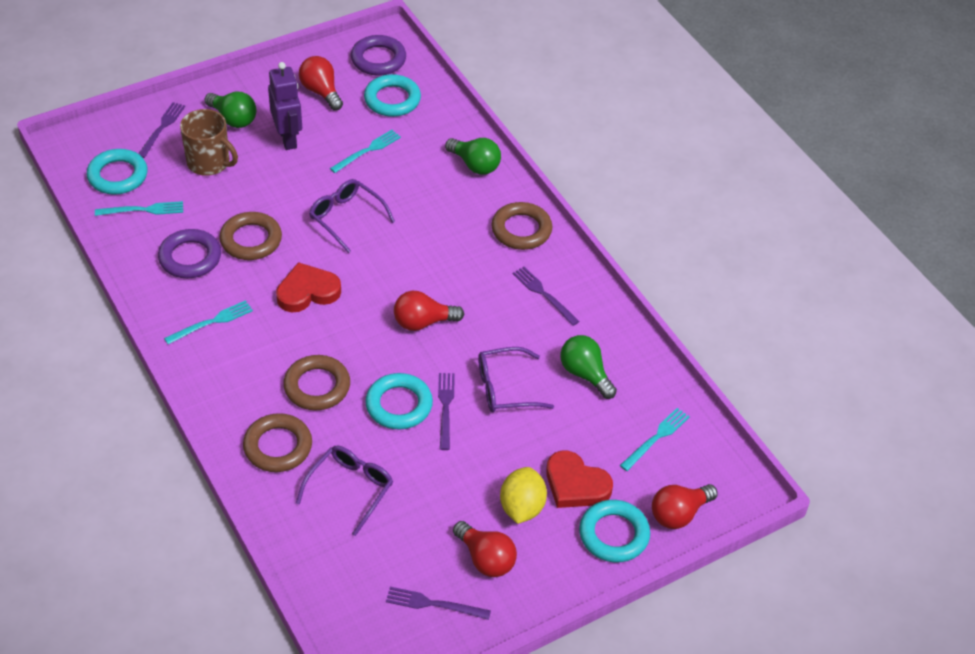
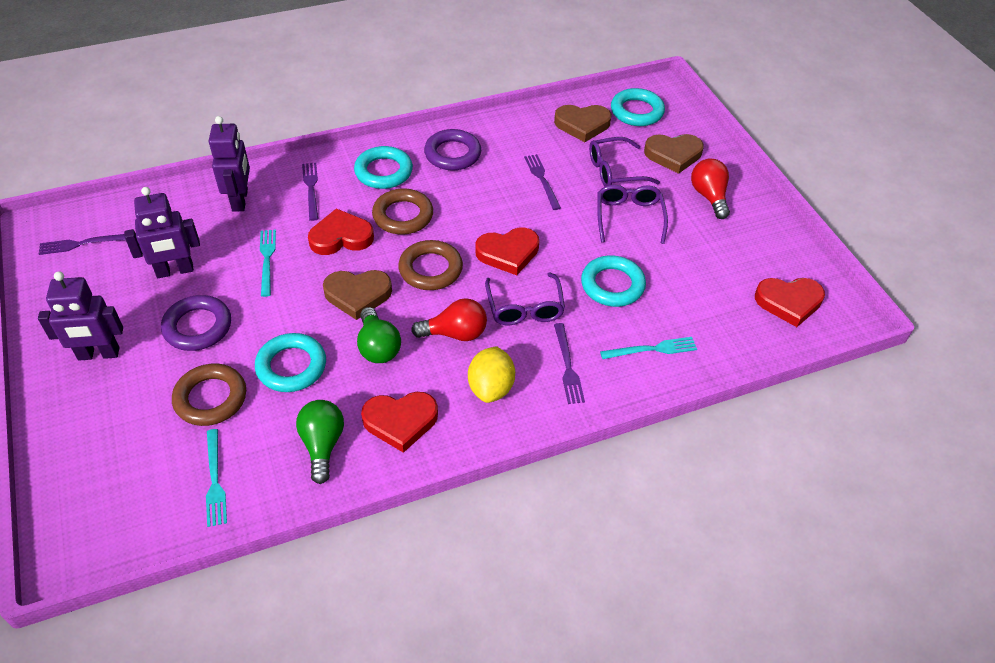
brown heart: 0 -> 3
brown mug: 1 -> 0
brown ring: 4 -> 3
green light bulb: 3 -> 2
purple robot: 1 -> 3
red heart: 2 -> 4
red light bulb: 4 -> 2
turquoise fork: 4 -> 3

